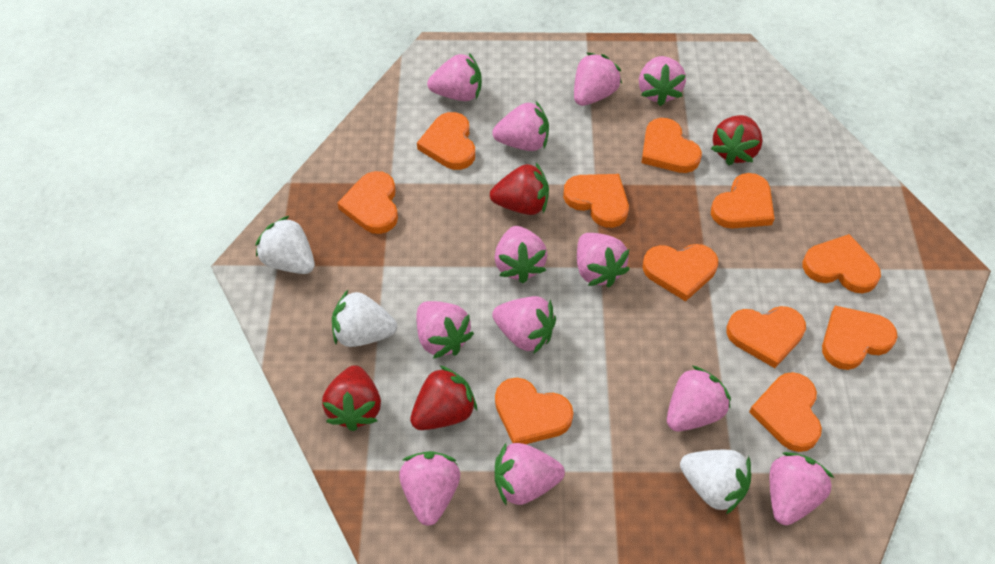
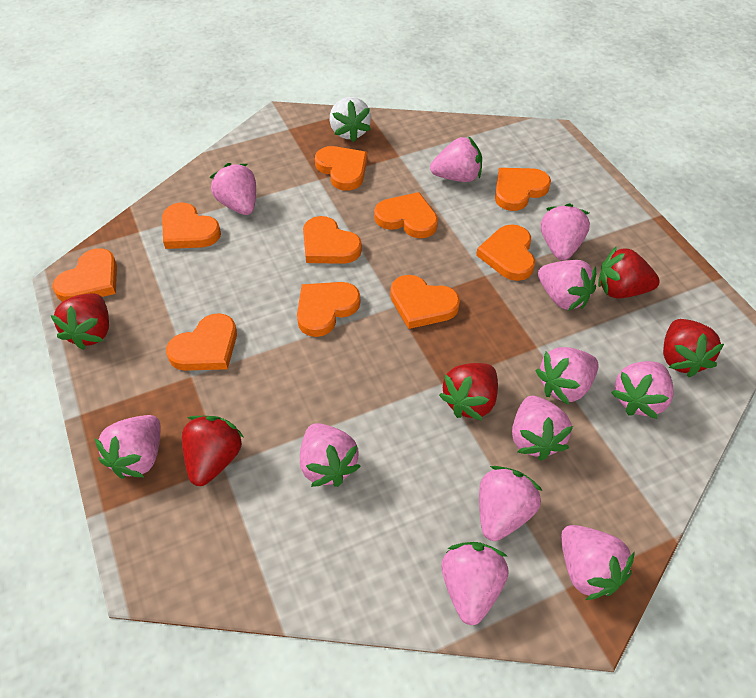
orange heart: 11 -> 10
red strawberry: 4 -> 5
white strawberry: 3 -> 1

